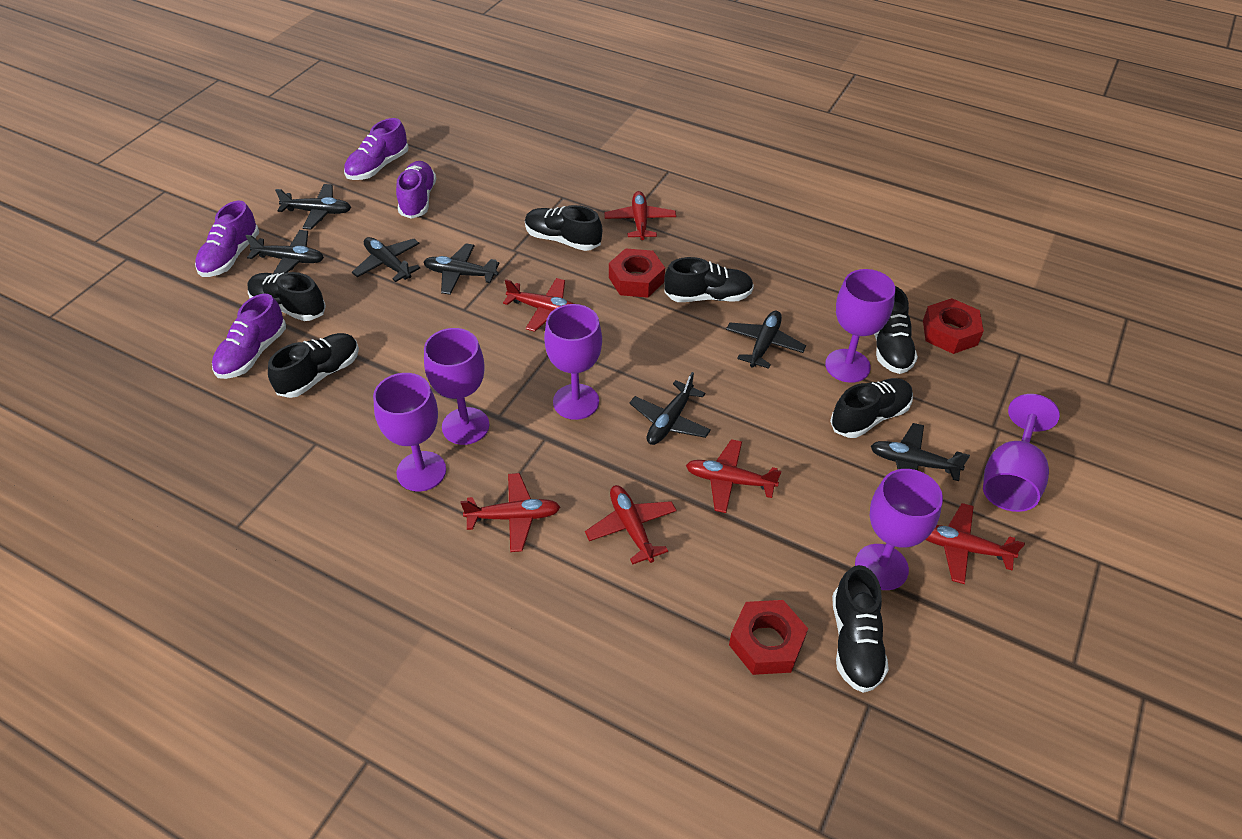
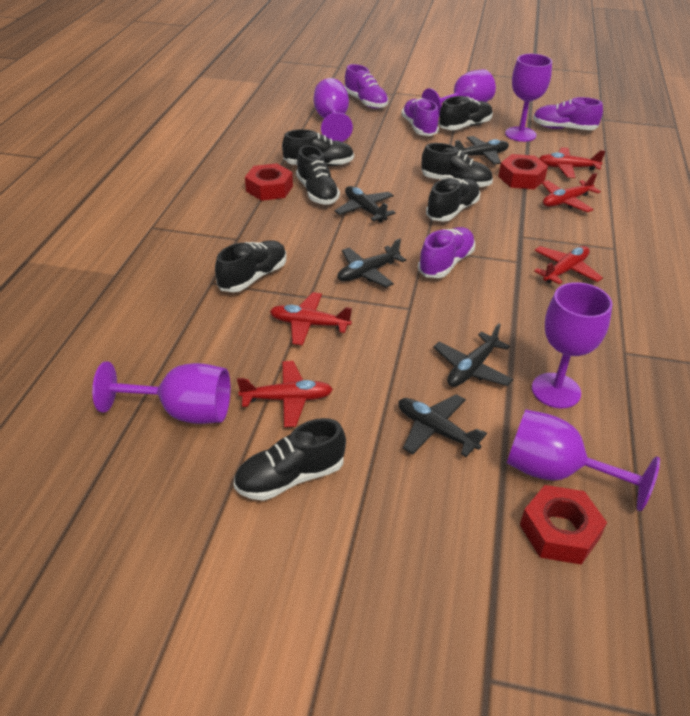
black plane: 7 -> 5
red plane: 6 -> 5

